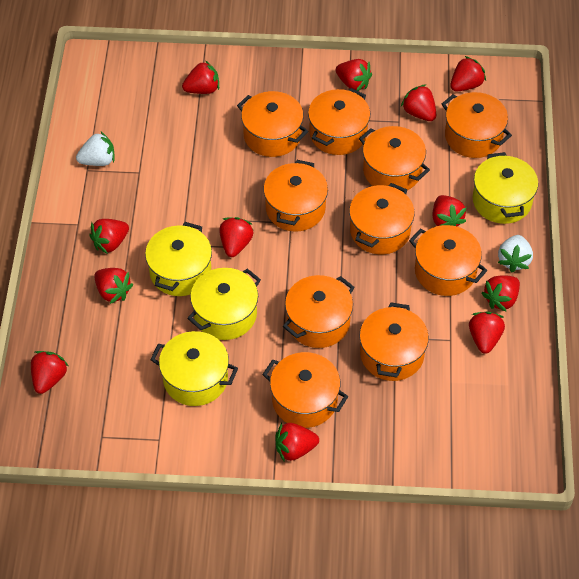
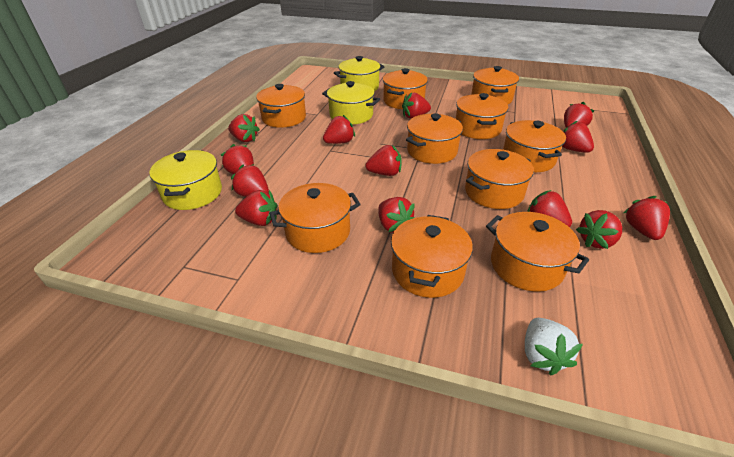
red strawberry: 12 -> 13
white strawberry: 2 -> 1
yellow pot: 4 -> 3

